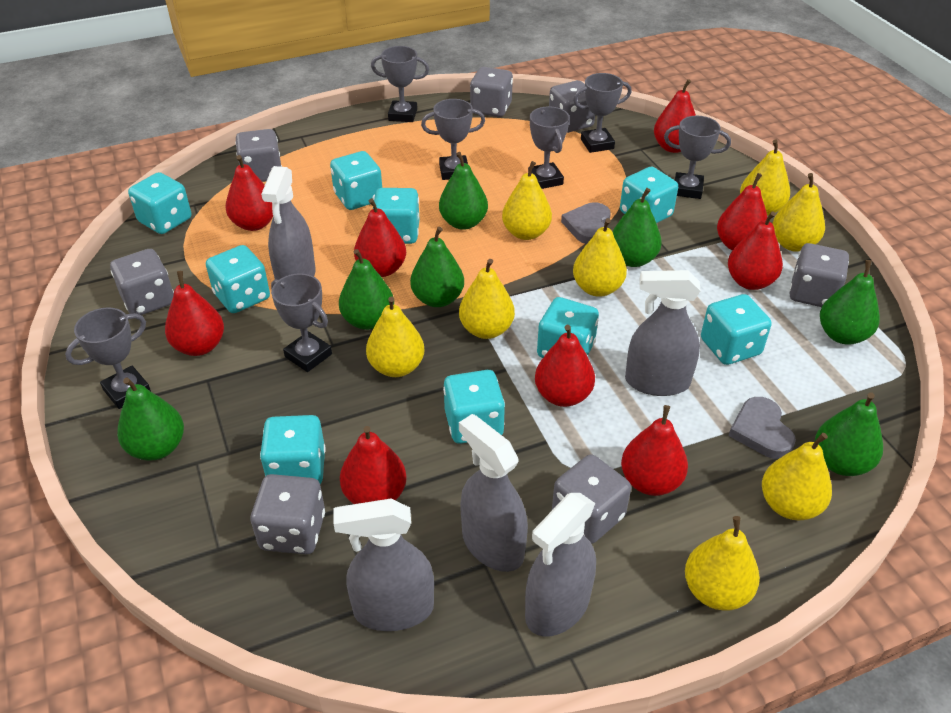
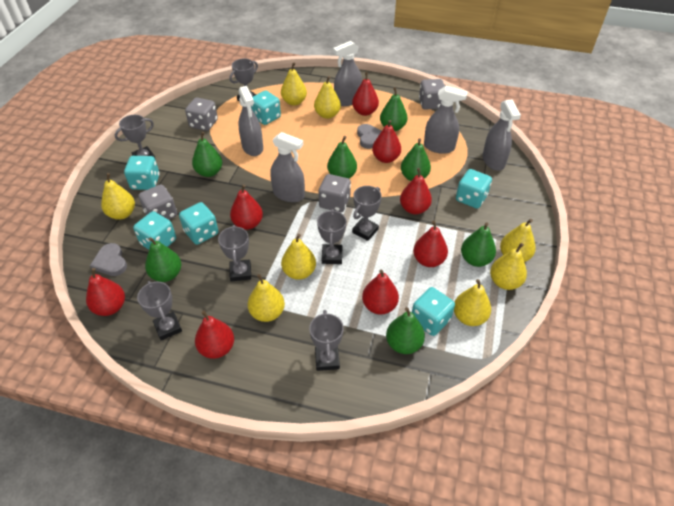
grey dice: 7 -> 4
red pear: 9 -> 8
turquoise dice: 9 -> 6

